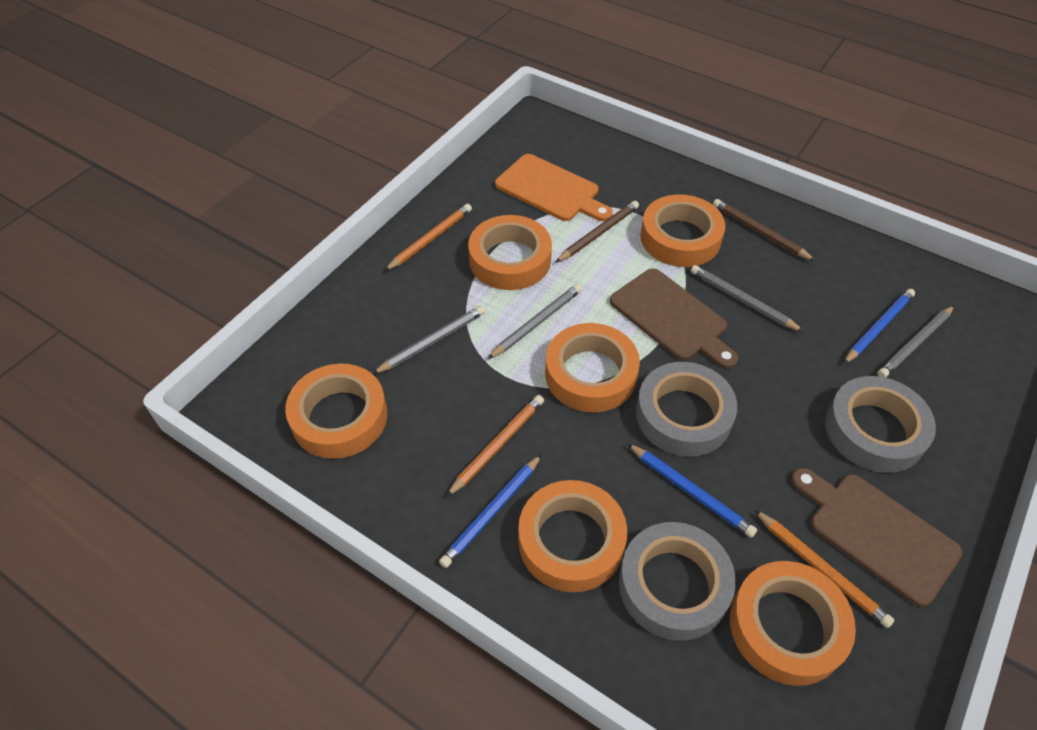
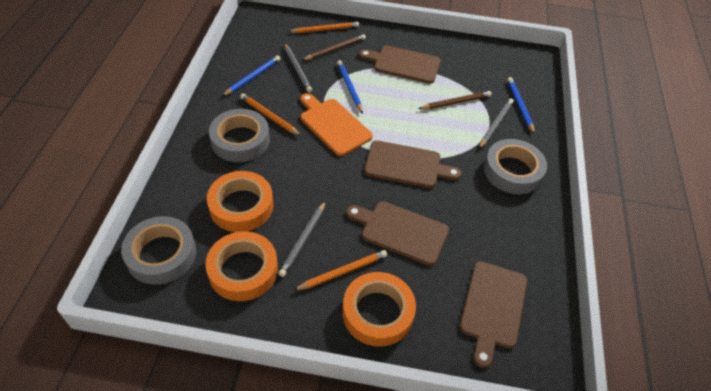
brown cutting board: 2 -> 4
grey pencil: 4 -> 3
orange tape: 6 -> 3

